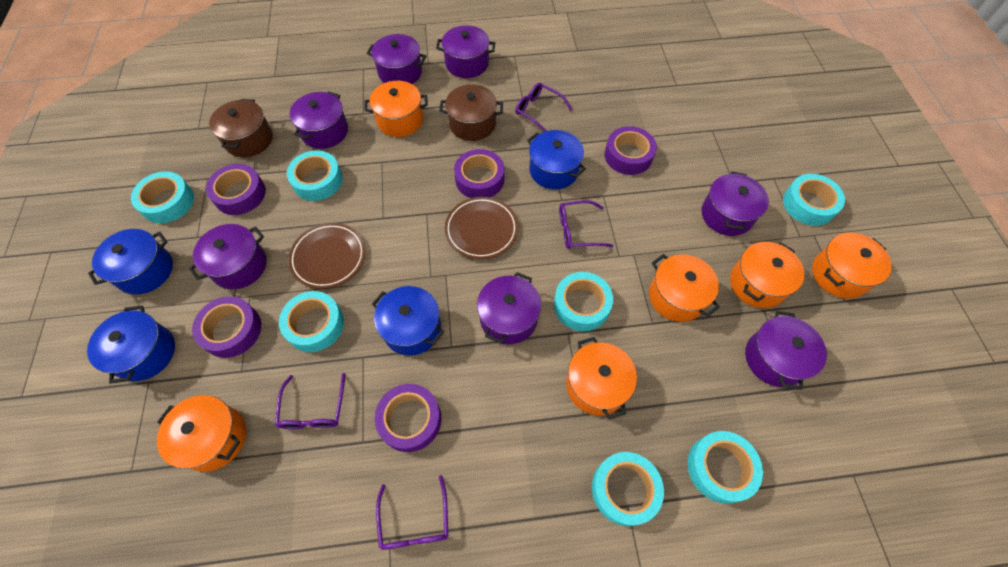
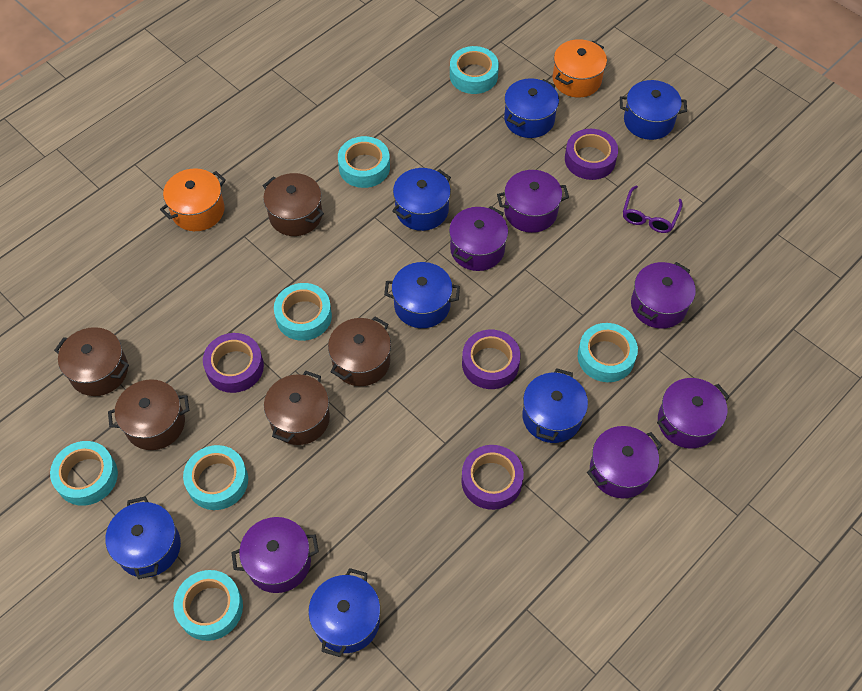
blue pot: 4 -> 7
brown plate: 2 -> 0
brown pot: 2 -> 5
orange pot: 6 -> 2
purple glasses: 4 -> 1
purple pot: 7 -> 6
purple tape: 5 -> 4

